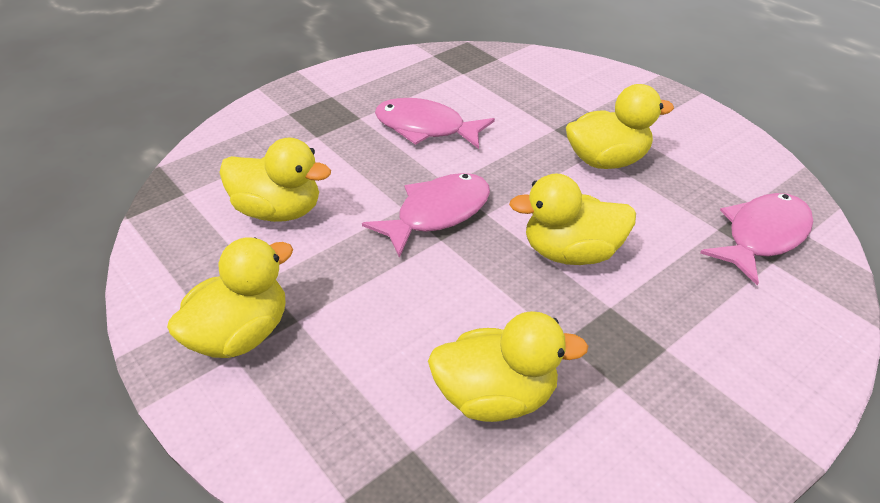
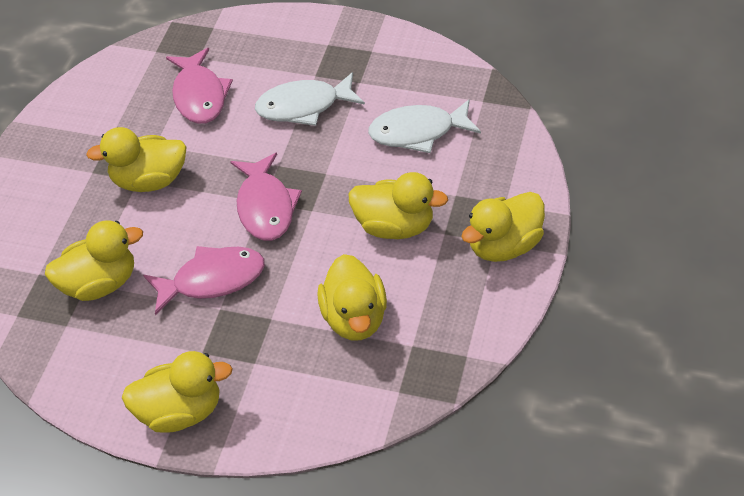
white fish: 0 -> 2
yellow duck: 5 -> 6

